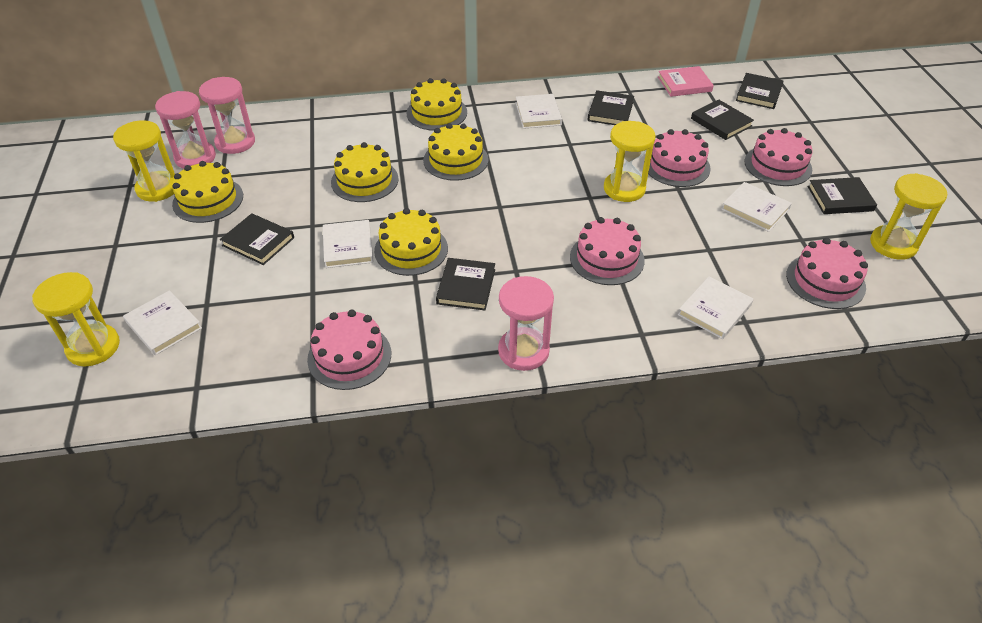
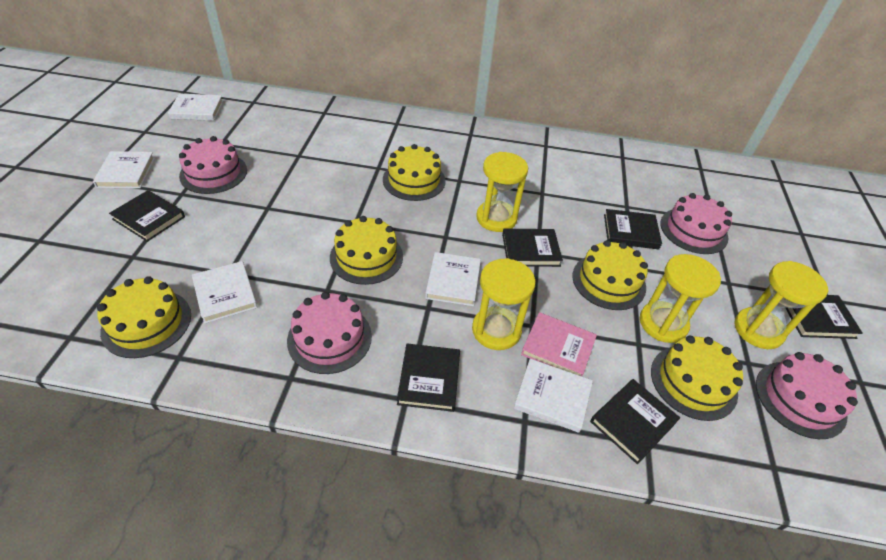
pink cake: 5 -> 4
pink hourglass: 3 -> 0

